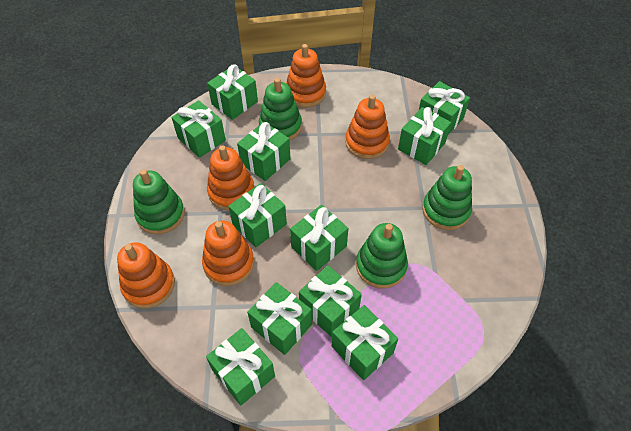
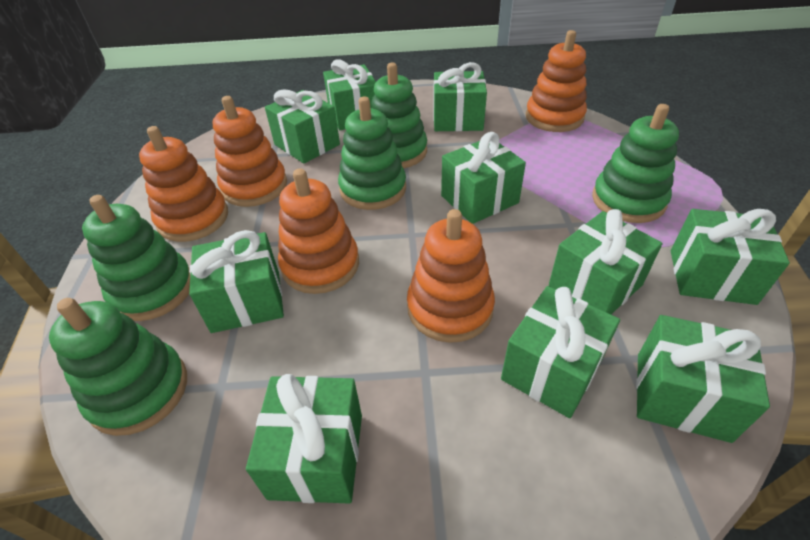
green gift: 11 -> 10
green stacking toy: 4 -> 5

